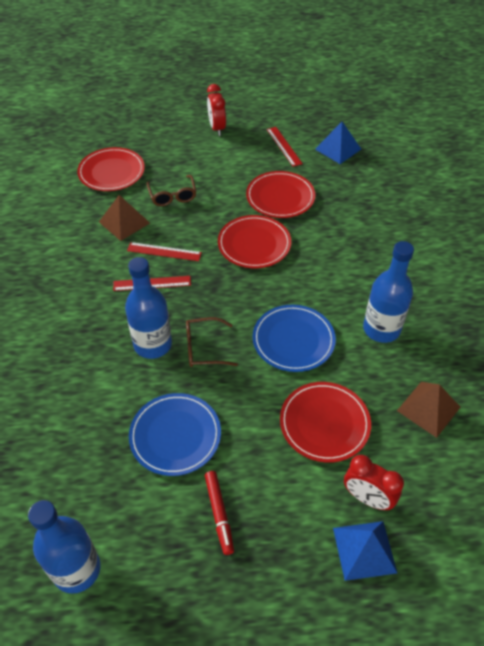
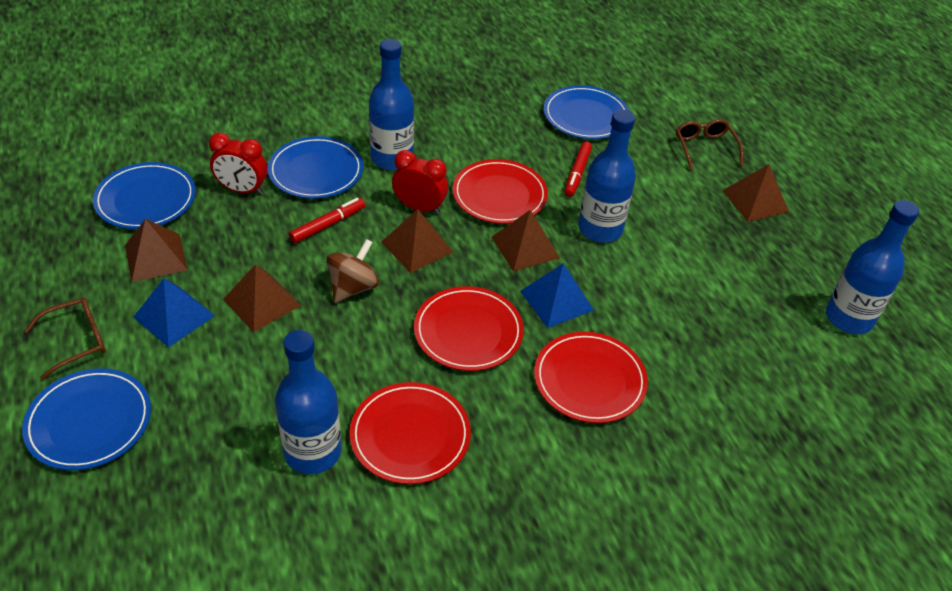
blue bottle: 3 -> 4
blue plate: 2 -> 4
brown pyramid: 2 -> 5
brown spinning top: 0 -> 1
red marker: 1 -> 2
red ruler: 3 -> 0

